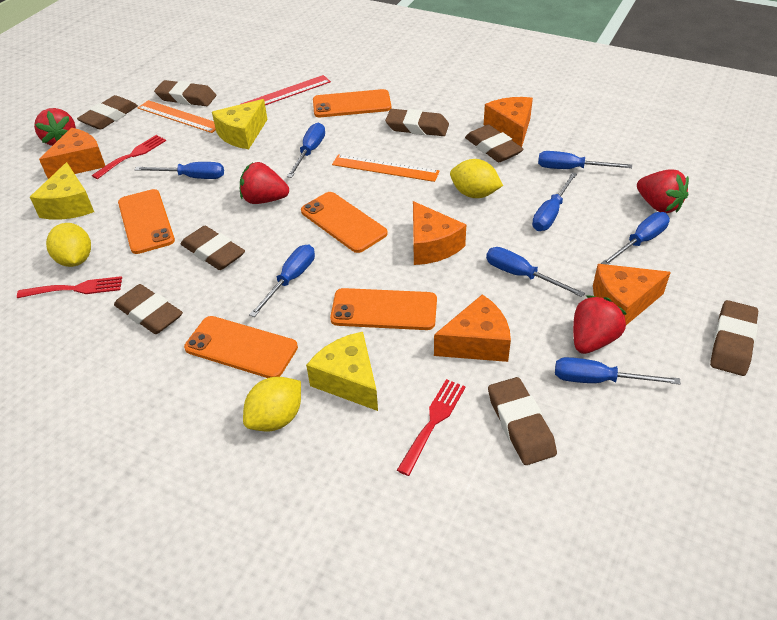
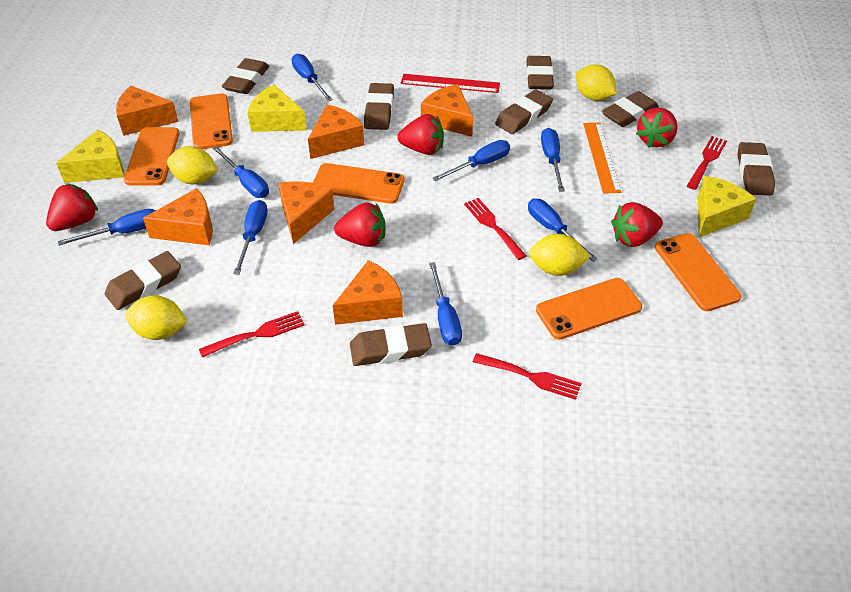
orange cheese: 5 -> 6
orange ruler: 2 -> 1
red fork: 3 -> 4
red strawberry: 4 -> 5
yellow lemon: 3 -> 4

